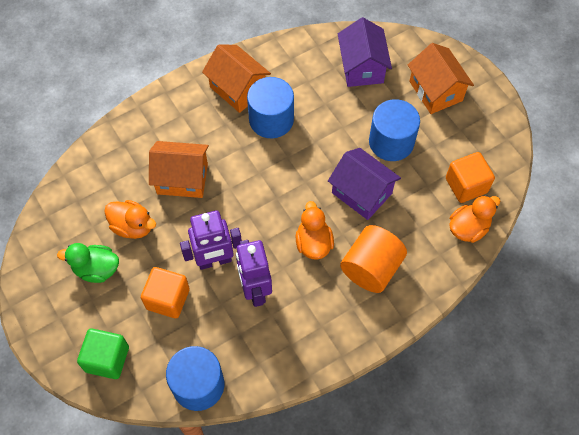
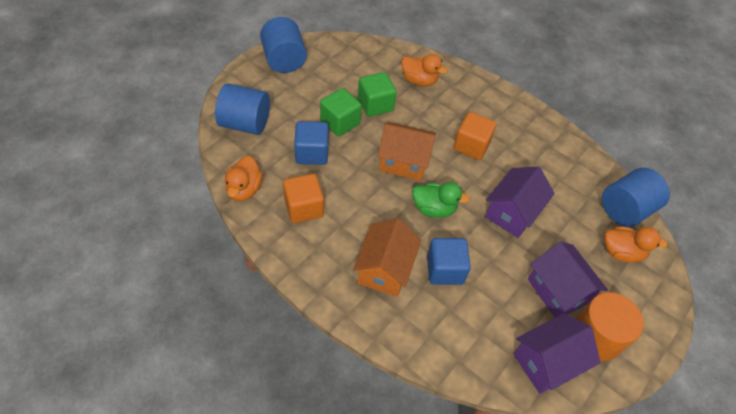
blue cube: 0 -> 2
green cube: 1 -> 2
orange house: 3 -> 2
purple house: 2 -> 3
purple robot: 2 -> 0

